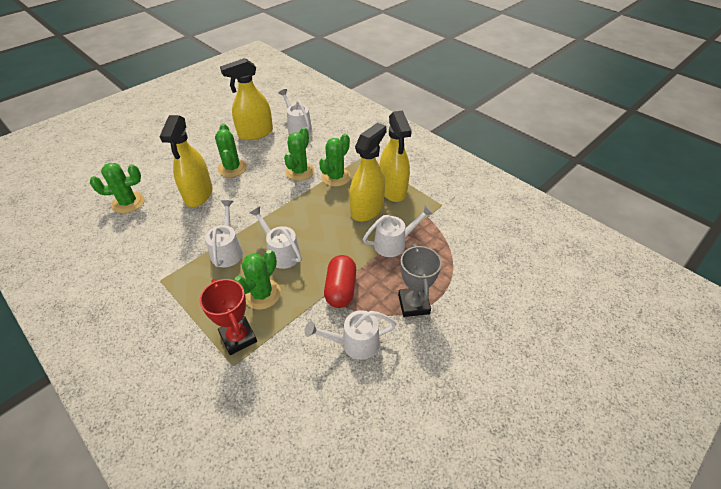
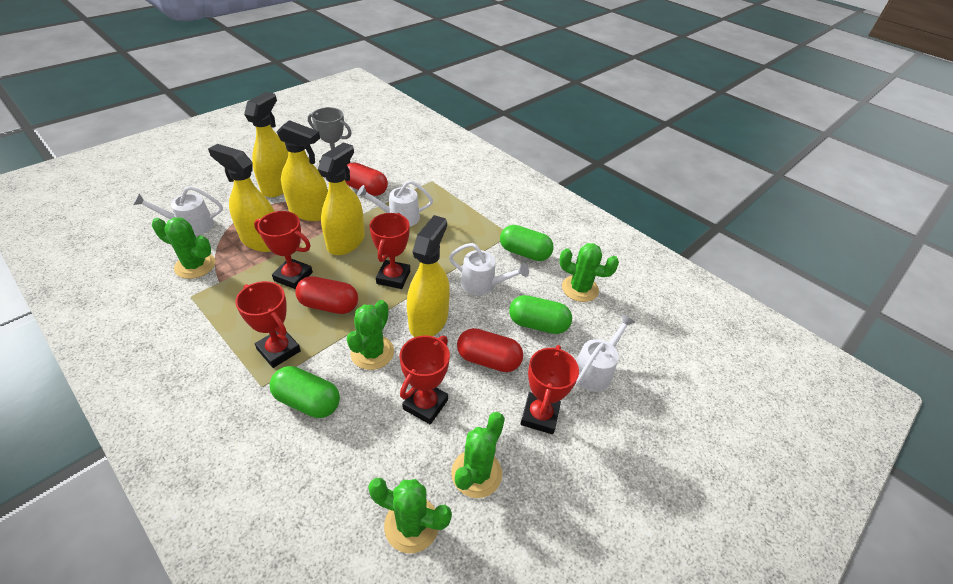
green capsule: 0 -> 3
red capsule: 1 -> 3
red trophy: 1 -> 5
white watering can: 5 -> 4
yellow spray bottle: 4 -> 5

